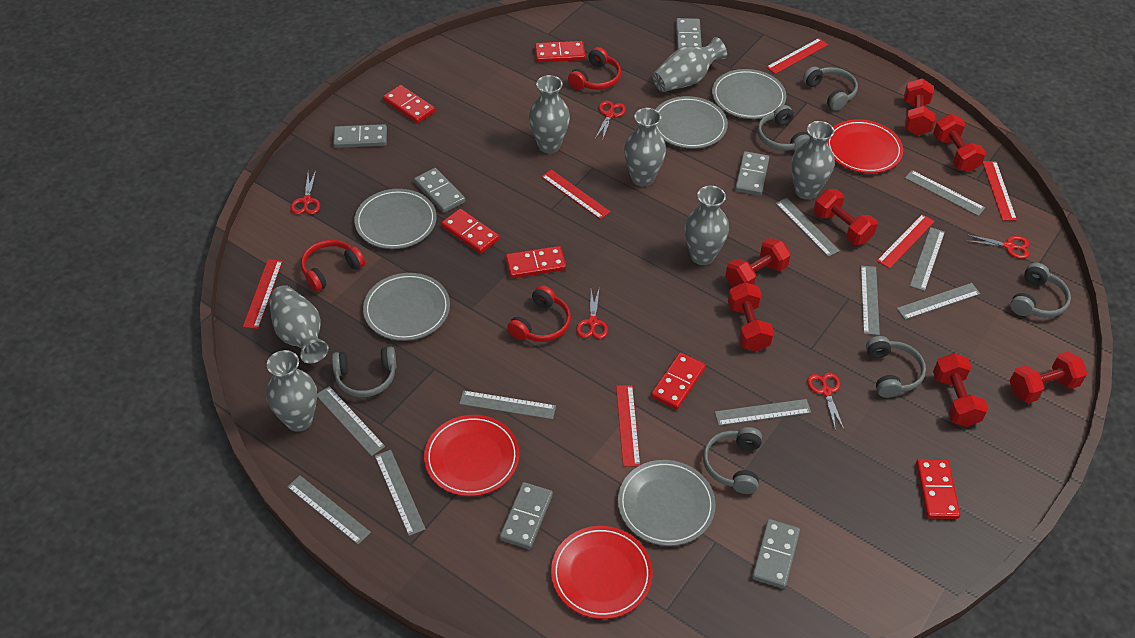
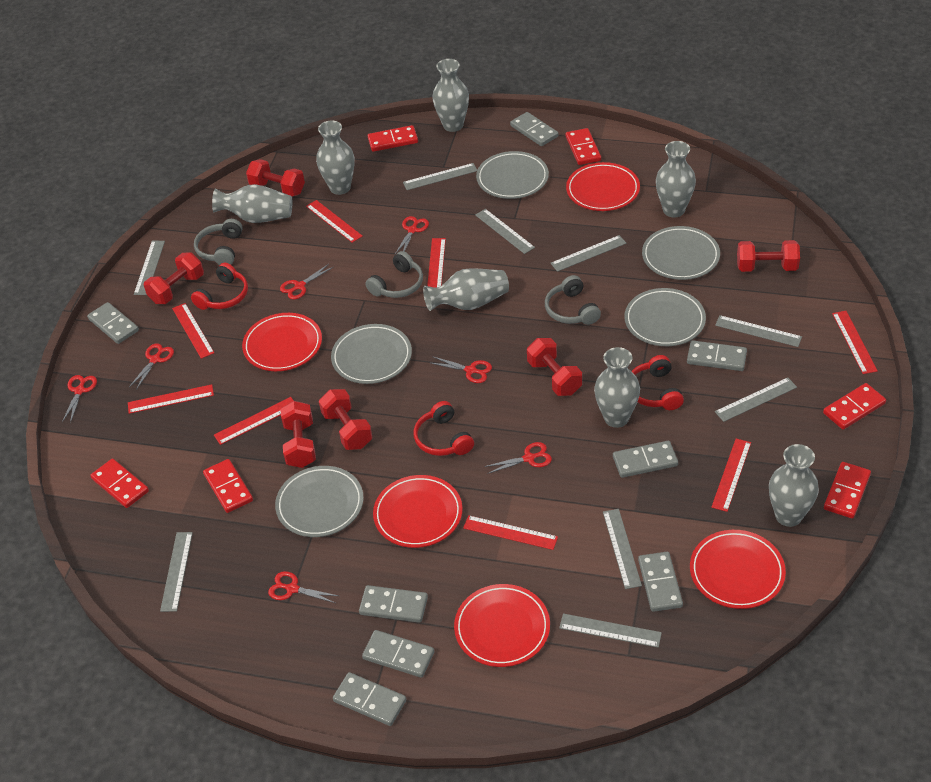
grey domino: 6 -> 8
grey headphones: 6 -> 3
grey ruler: 10 -> 9
red dumbbell: 7 -> 6
red plate: 3 -> 5
red ruler: 6 -> 8
red scissors: 5 -> 7

